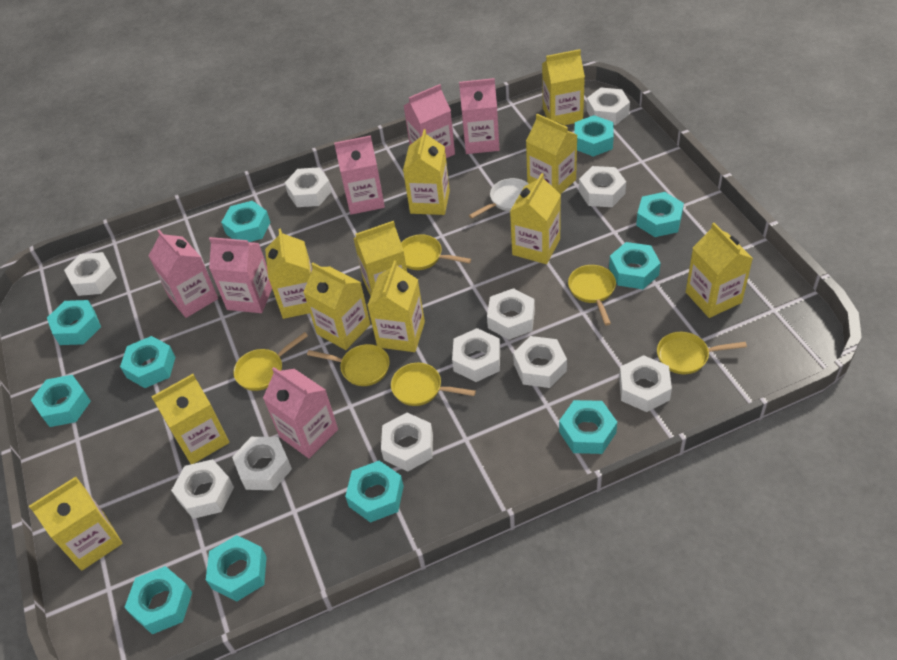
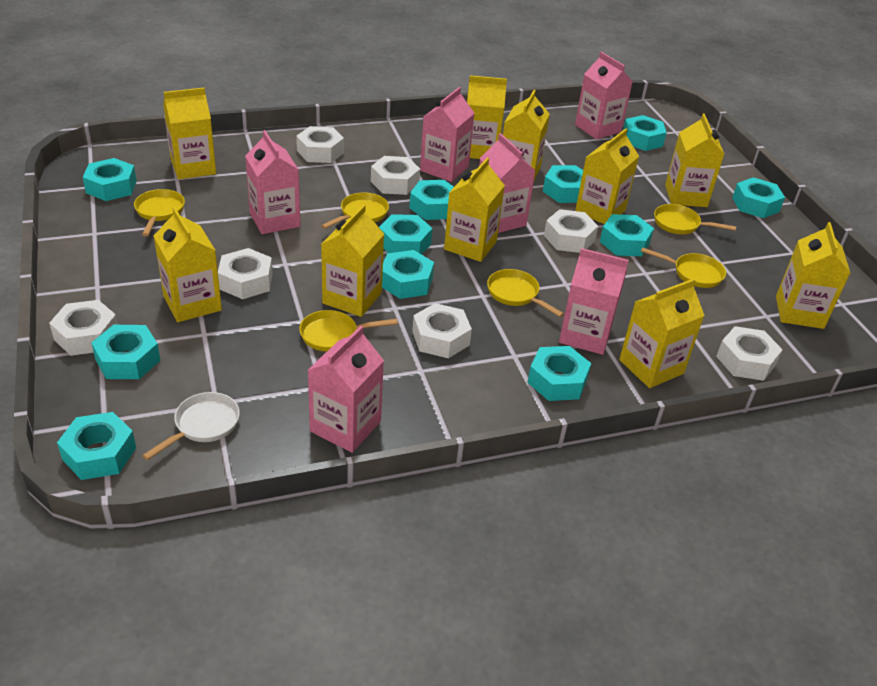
white nut: 11 -> 7
yellow carton: 11 -> 10

